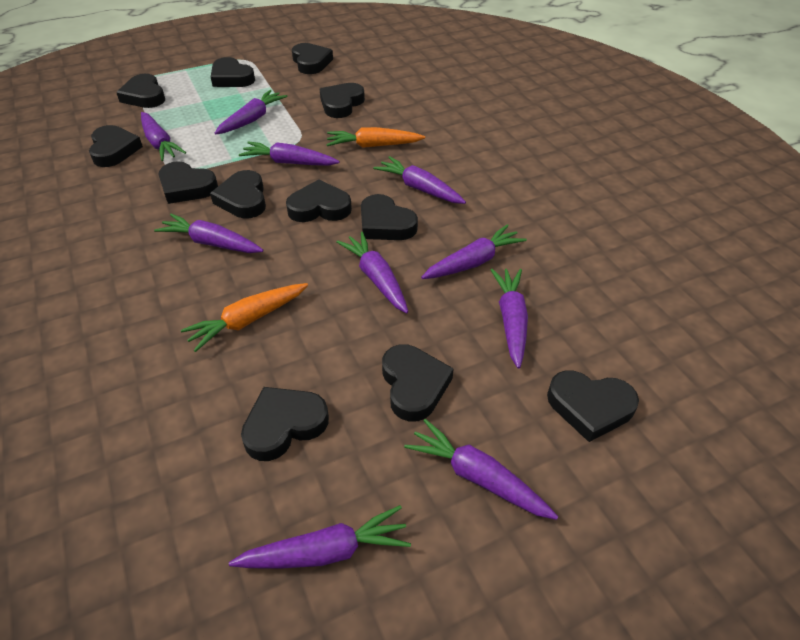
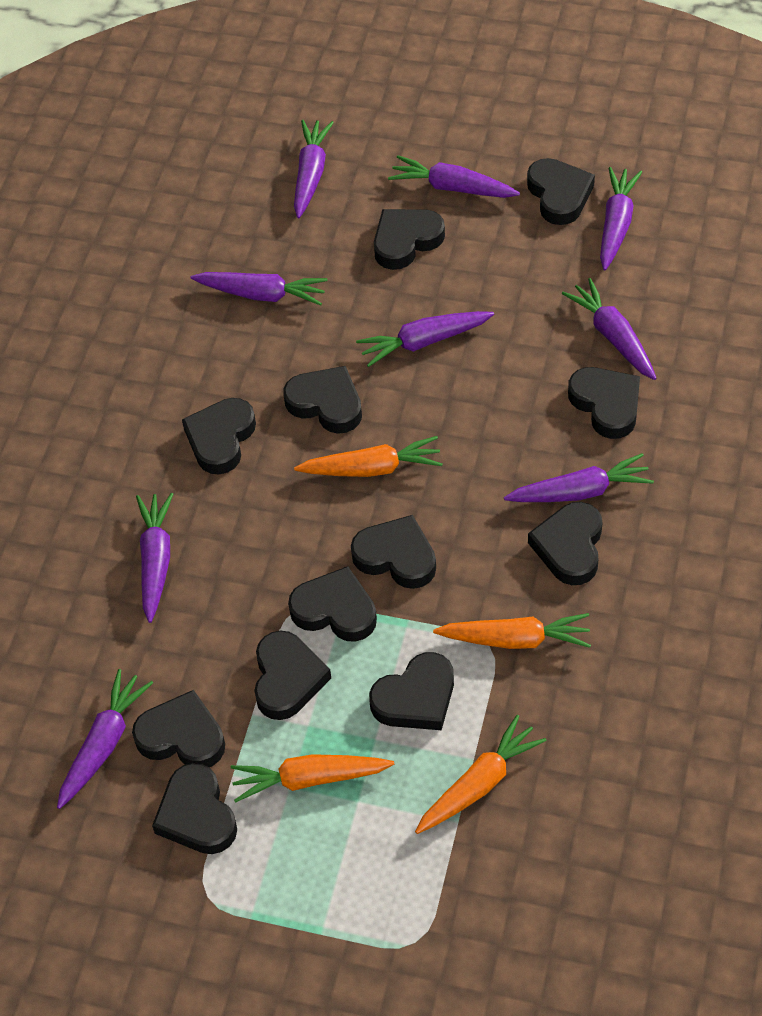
orange carrot: 2 -> 4
purple carrot: 10 -> 9

